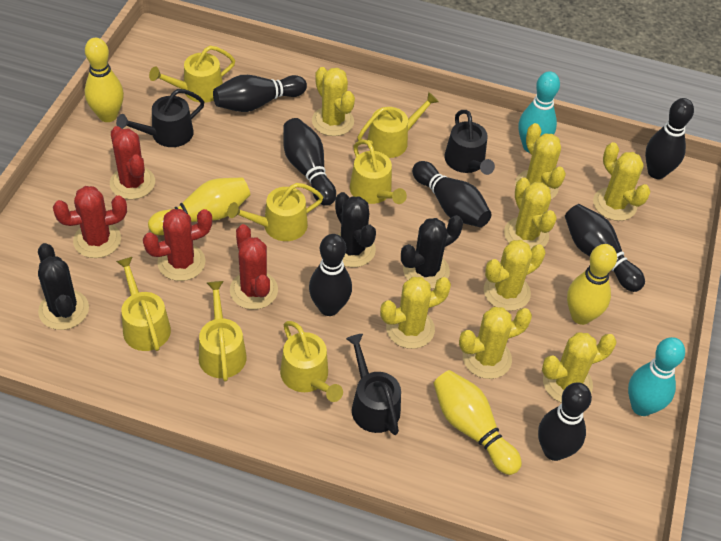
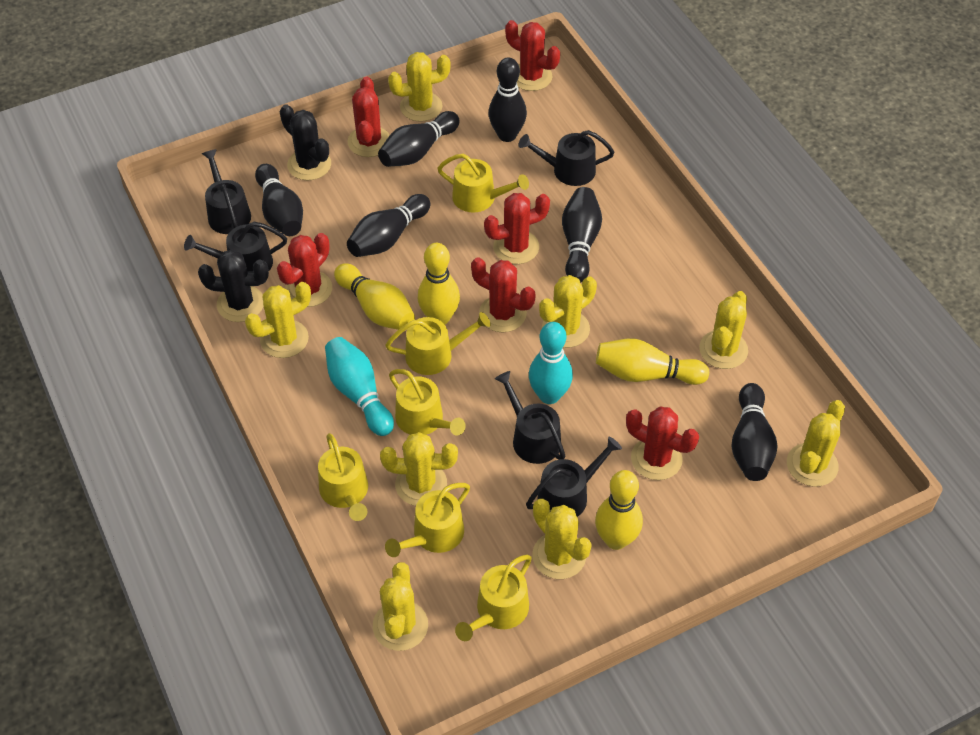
black bowling pin: 7 -> 6
black cactus: 3 -> 2
black watering can: 3 -> 5
red cactus: 4 -> 6
yellow watering can: 7 -> 6

